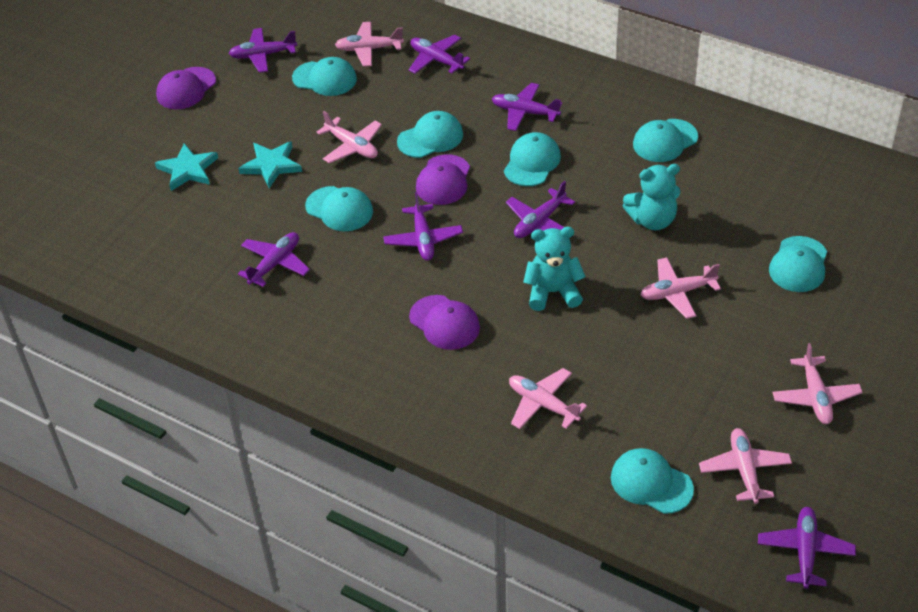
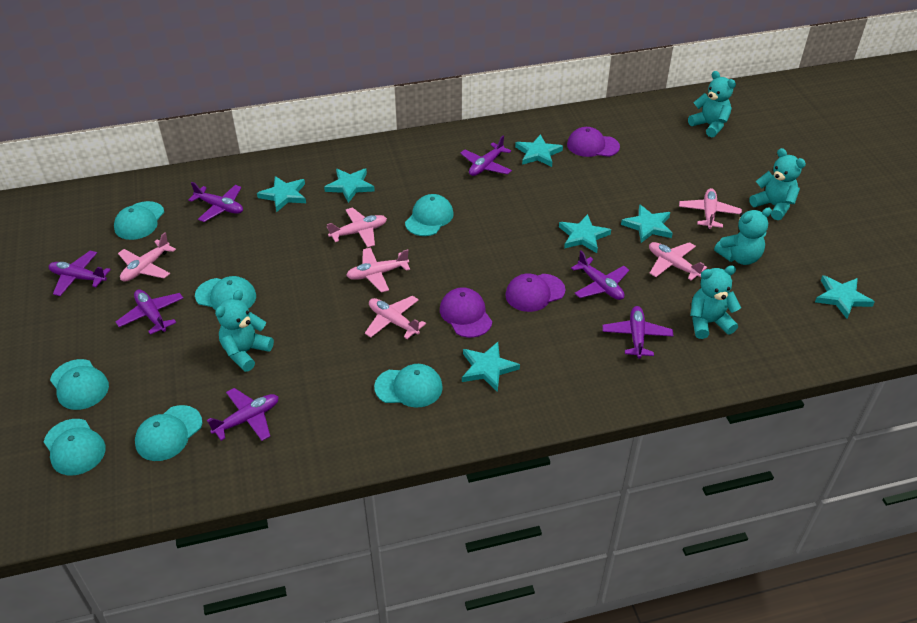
turquoise star: 2 -> 7
turquoise teddy bear: 2 -> 5

